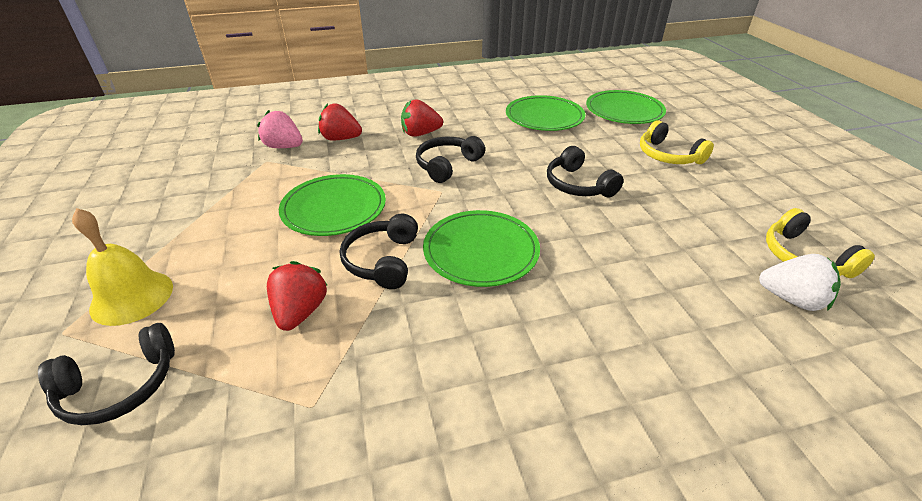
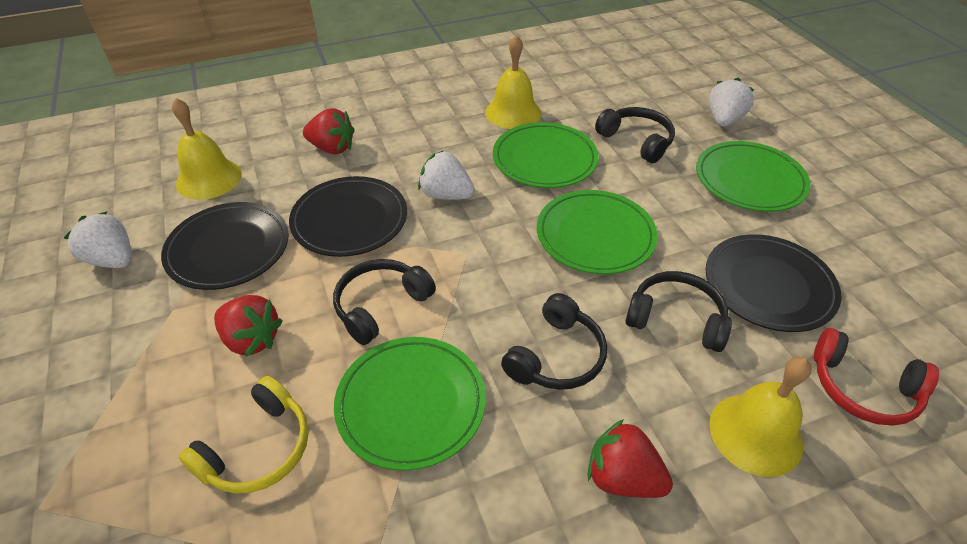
black plate: 0 -> 3
pink strawberry: 1 -> 0
red headphones: 0 -> 1
white strawberry: 1 -> 3
yellow bell: 1 -> 3
yellow headphones: 2 -> 1

